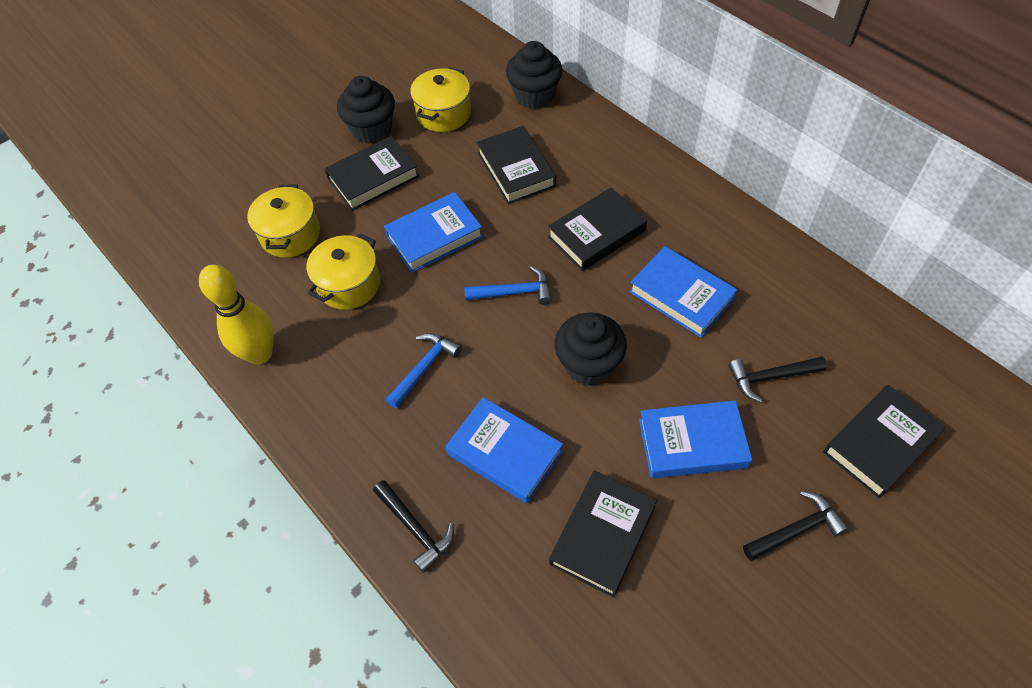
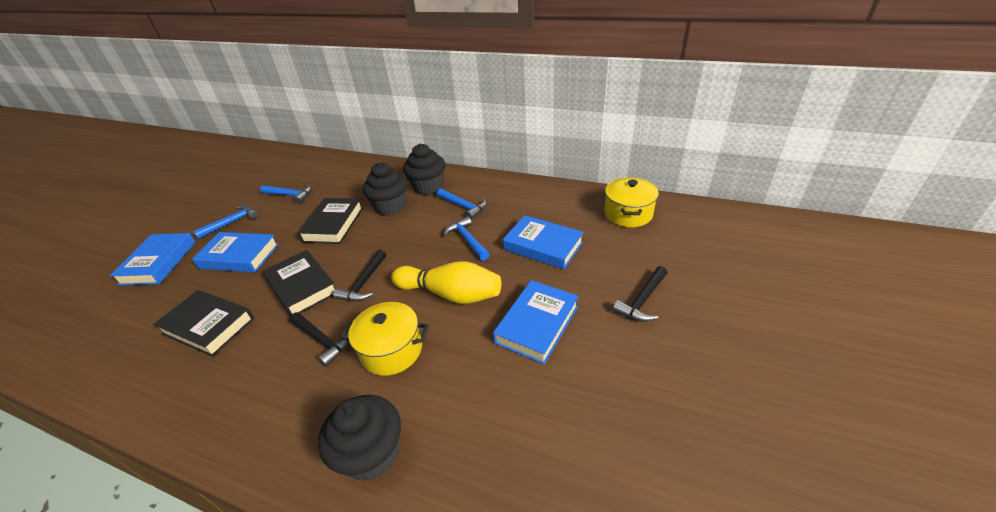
black book: 5 -> 3
blue hammer: 2 -> 4
yellow pot: 3 -> 2

